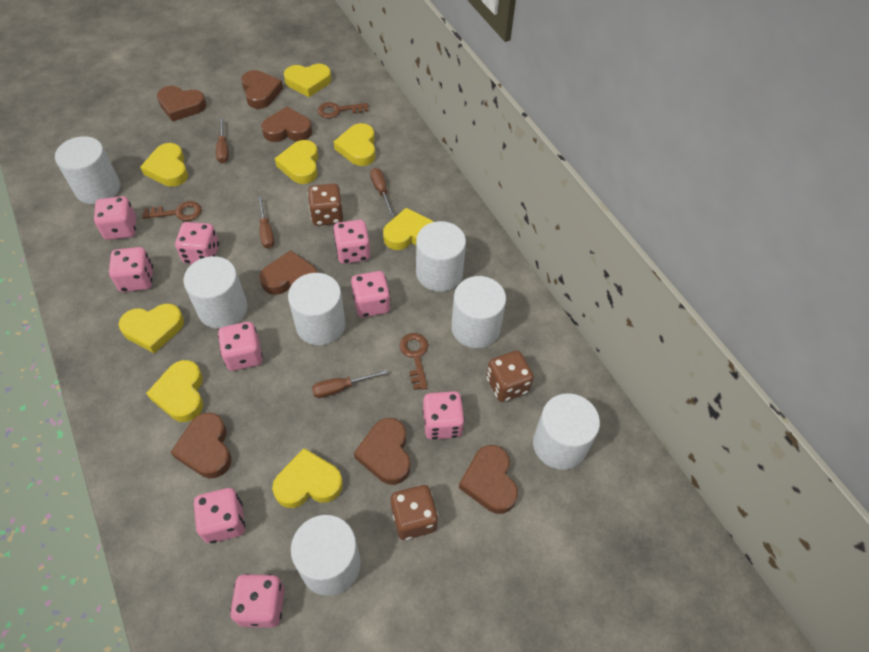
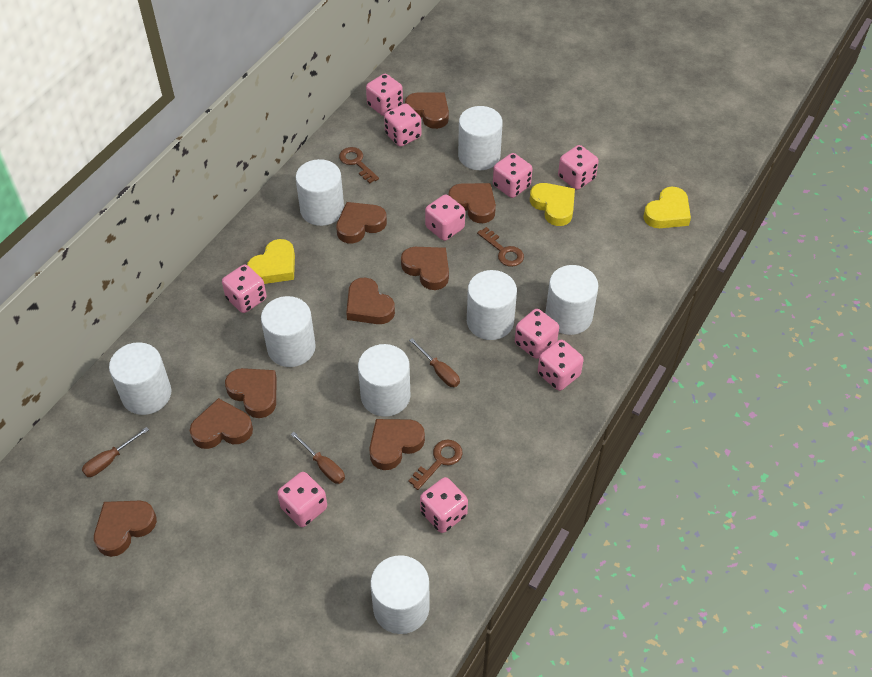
brown dice: 3 -> 0
brown heart: 7 -> 9
brown screwdriver: 4 -> 3
pink dice: 9 -> 10
white cylinder: 7 -> 8
yellow heart: 8 -> 3

